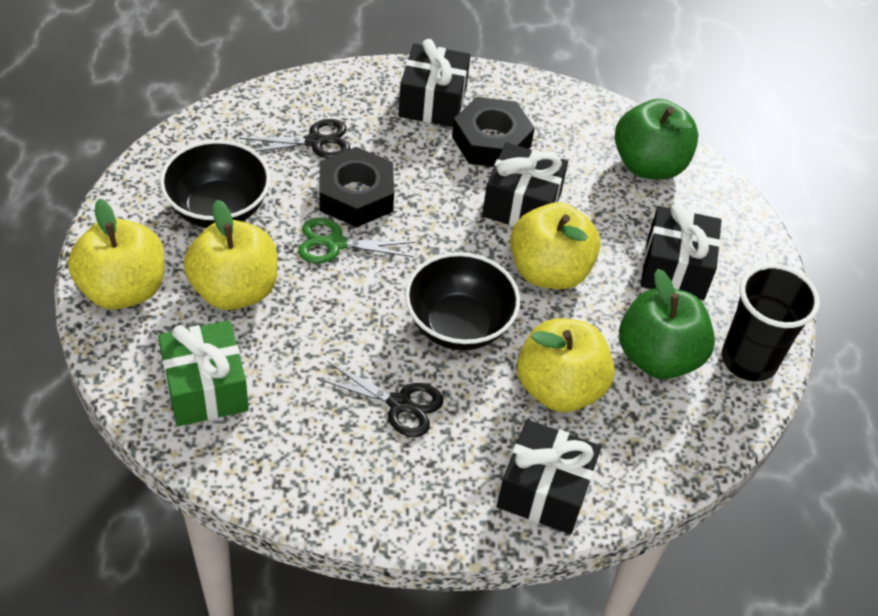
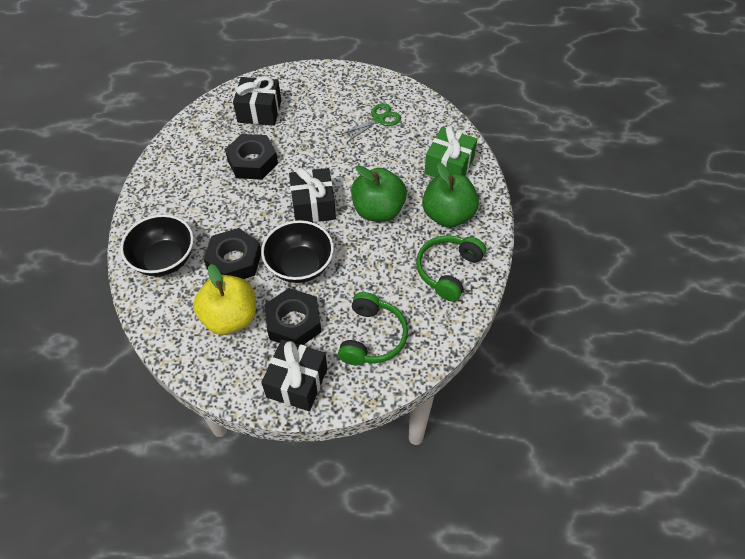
black cup: 1 -> 0
black gift: 4 -> 3
black nut: 2 -> 3
black scissors: 2 -> 0
green headphones: 0 -> 2
yellow apple: 4 -> 1

